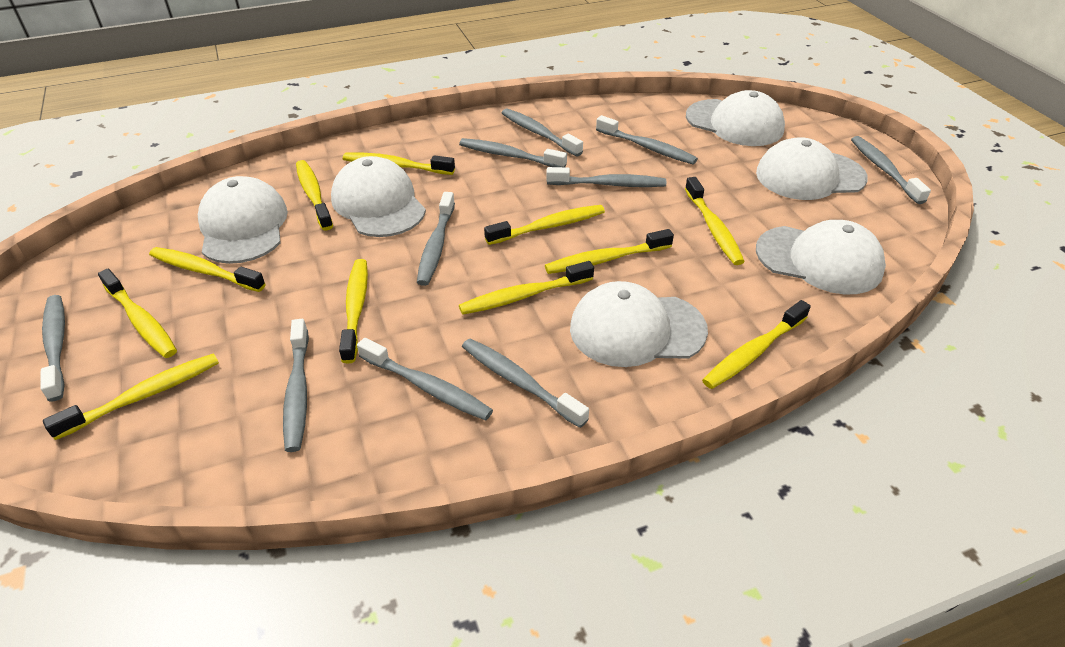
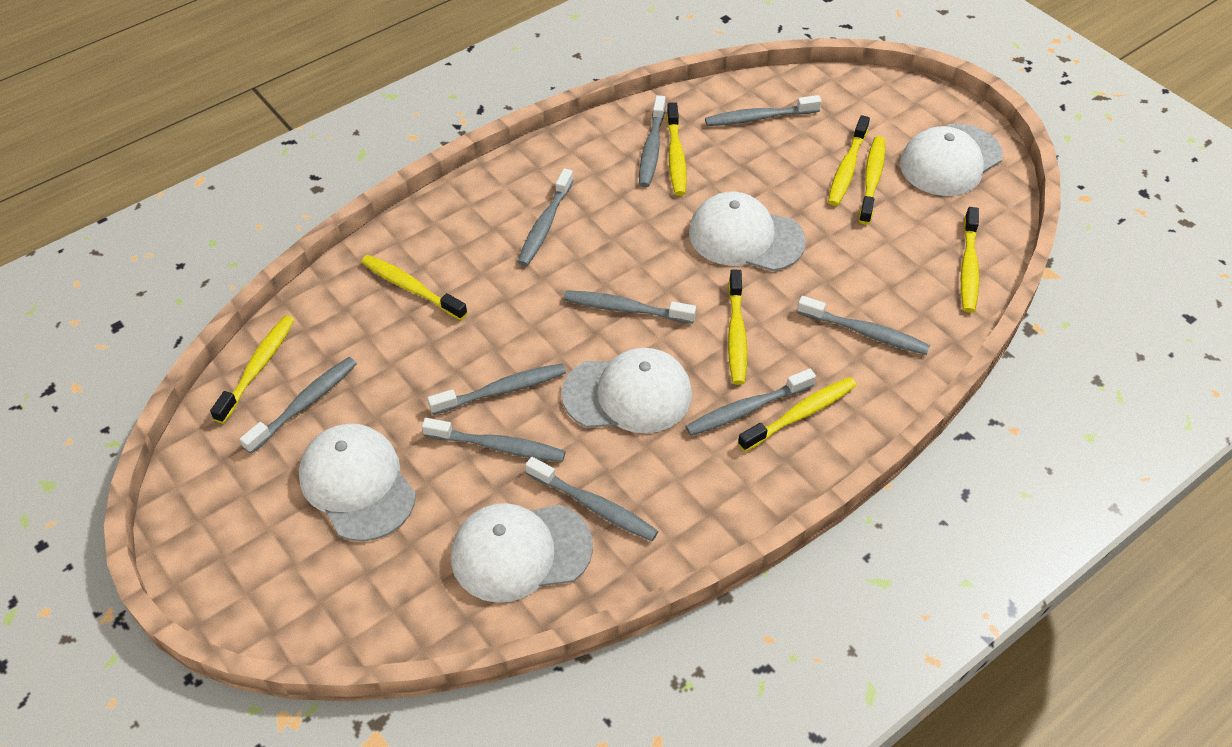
white cap: 6 -> 5
yellow toothbrush: 11 -> 8

